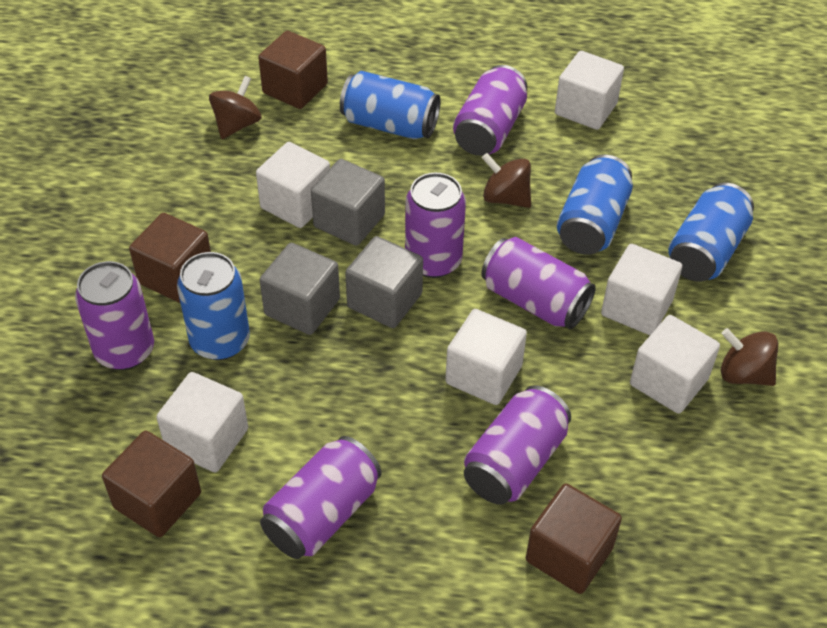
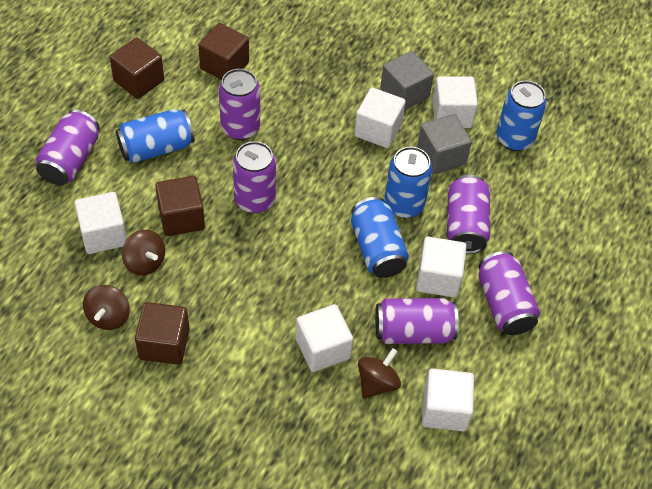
grey cube: 3 -> 2

